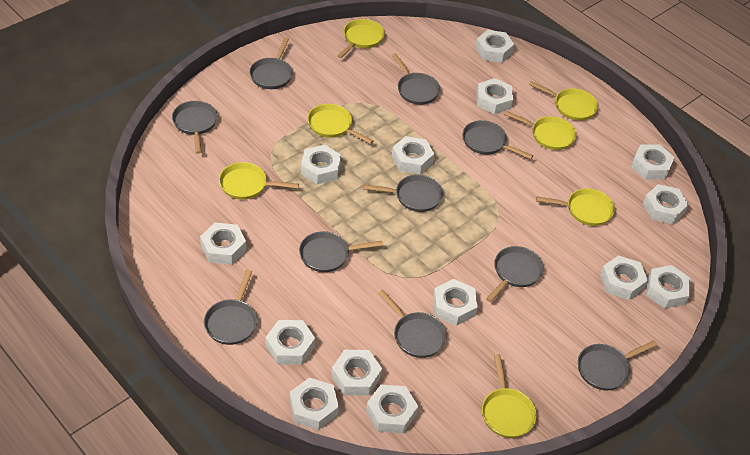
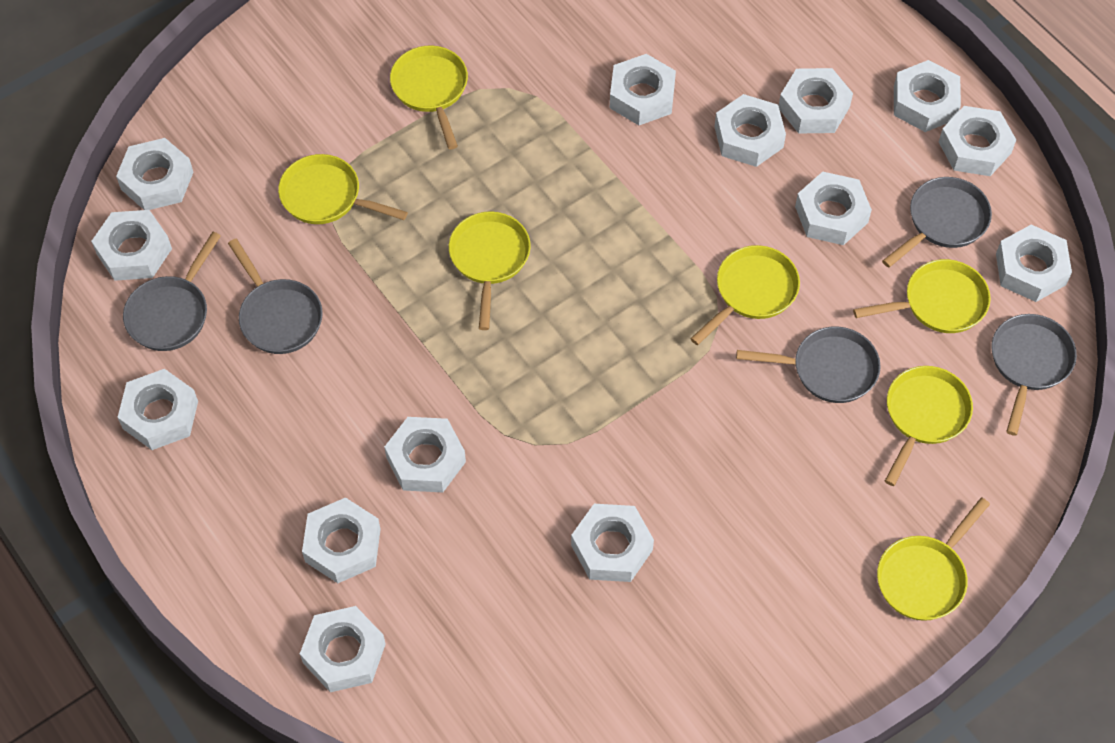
grey pan: 10 -> 5

